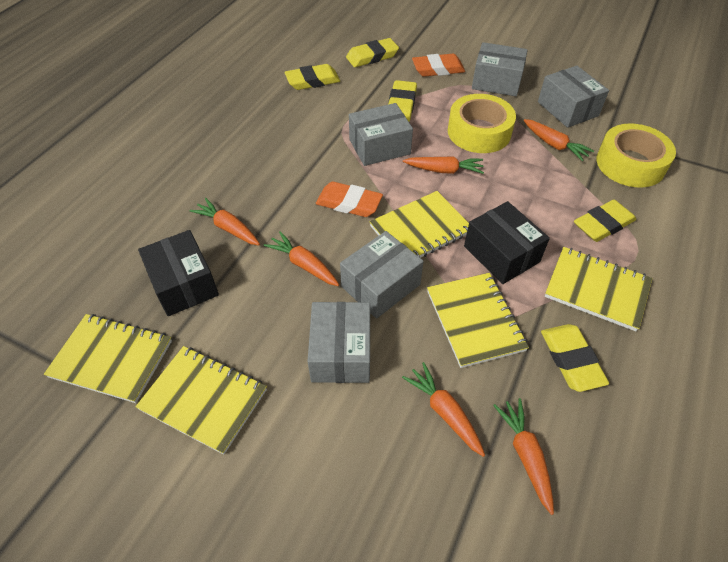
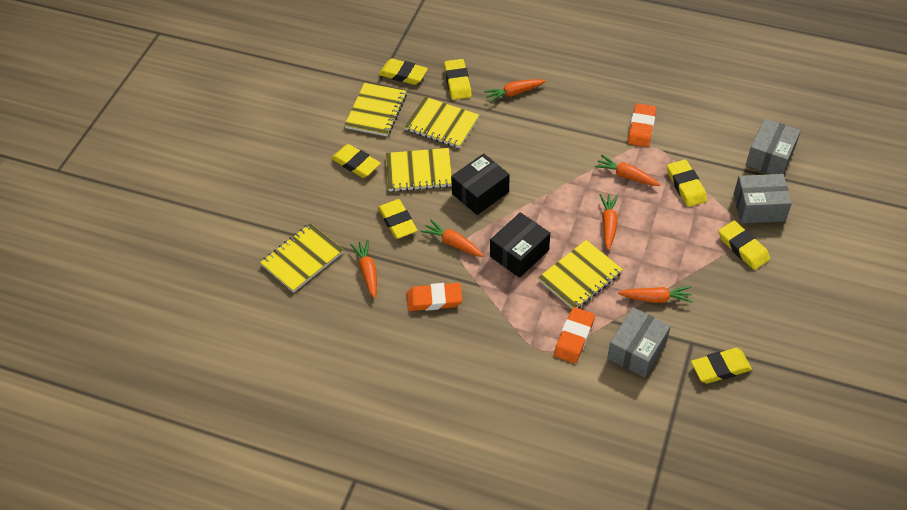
grey box: 5 -> 3
orange eraser: 2 -> 3
yellow eraser: 5 -> 7
yellow tape: 2 -> 0

